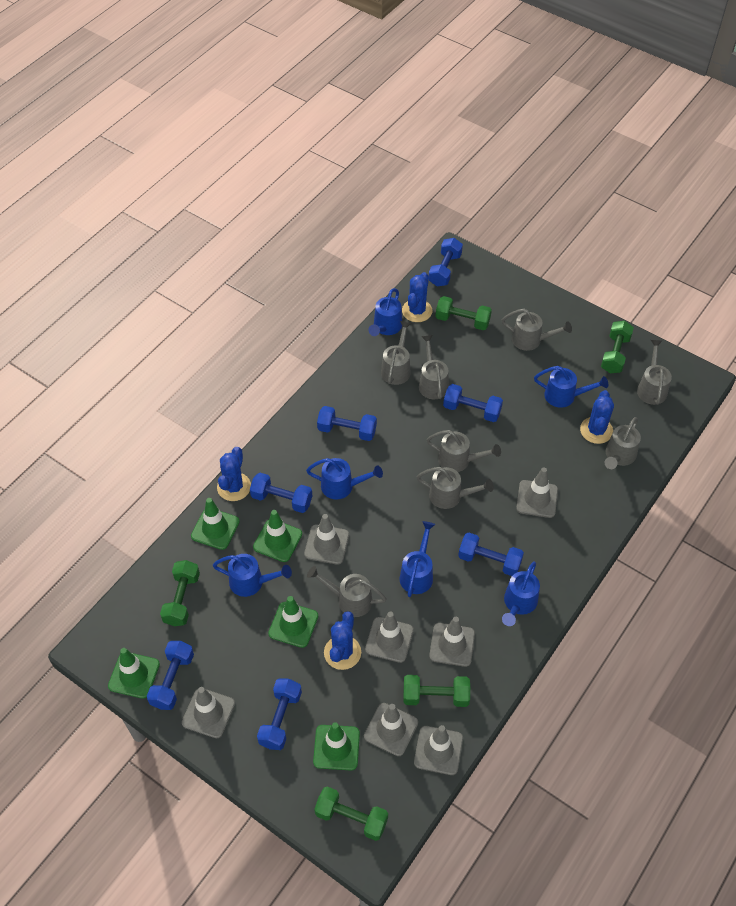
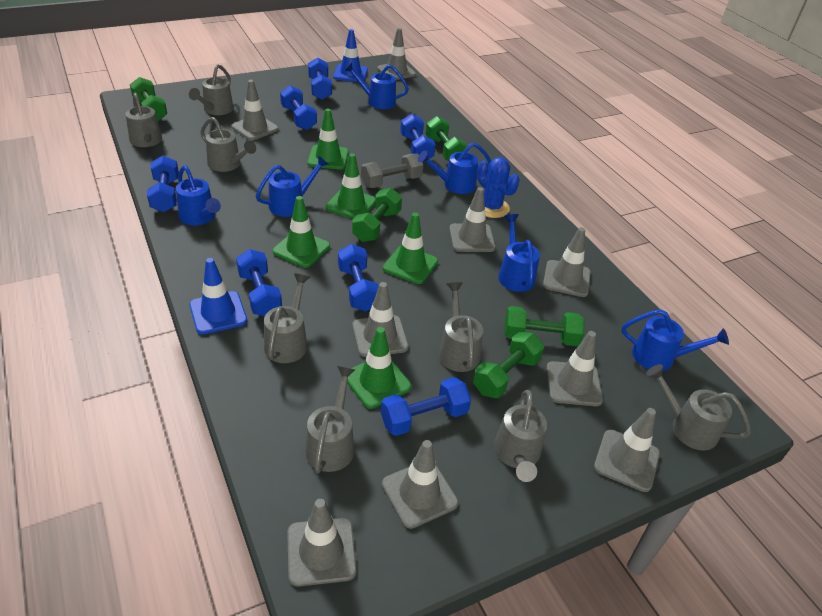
blue cactus: 4 -> 1
blue traffic cone: 0 -> 2
grey dumbbell: 0 -> 1
grey traffic cone: 7 -> 9

